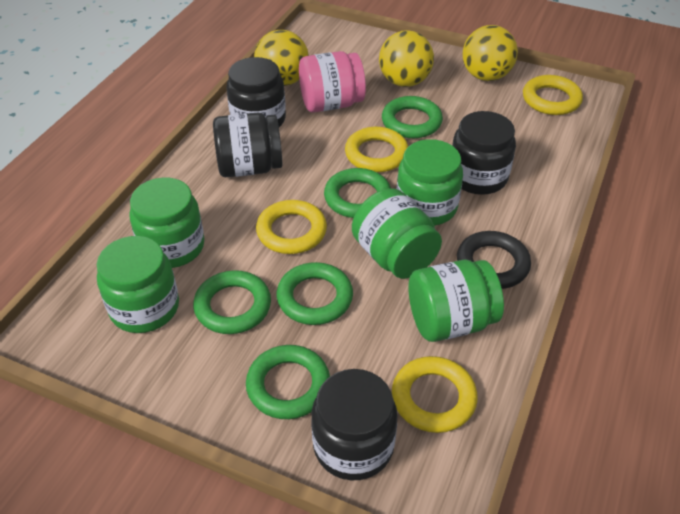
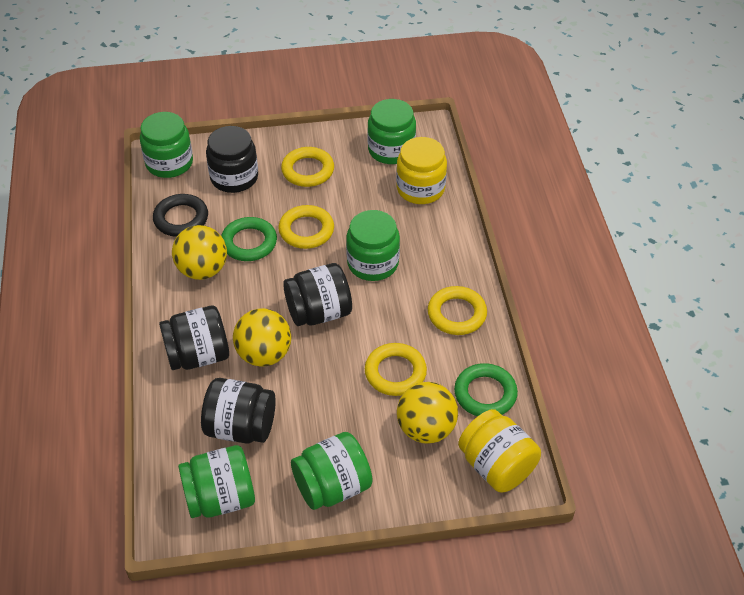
green ring: 5 -> 2
pink jar: 1 -> 0
yellow jar: 0 -> 2

